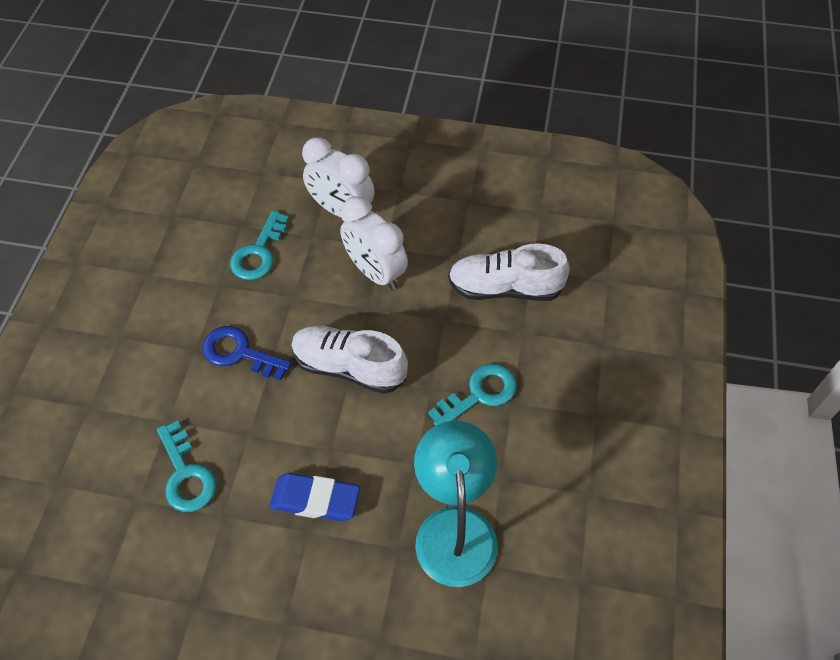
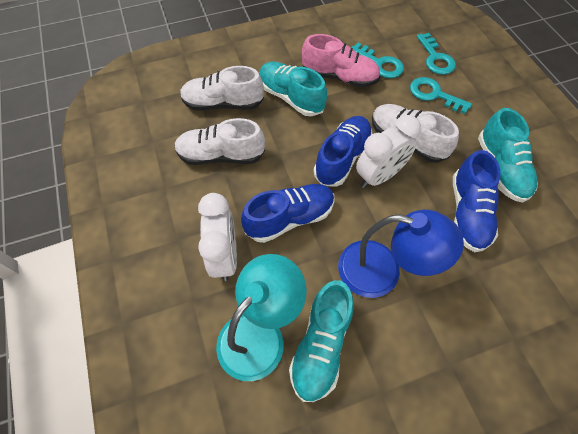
blue eraser: 1 -> 0
blue key: 1 -> 0
blue lamp: 0 -> 1
blue shoe: 0 -> 3
pink shoe: 0 -> 1
turquoise shoe: 0 -> 3
white shoe: 2 -> 3

